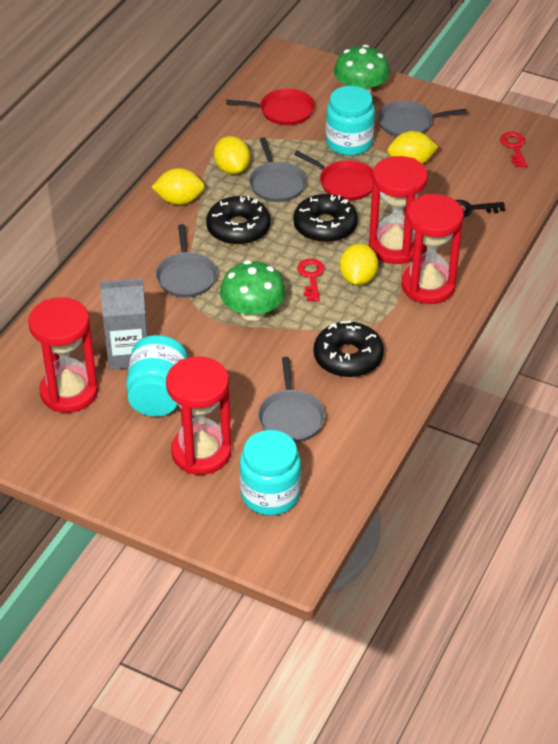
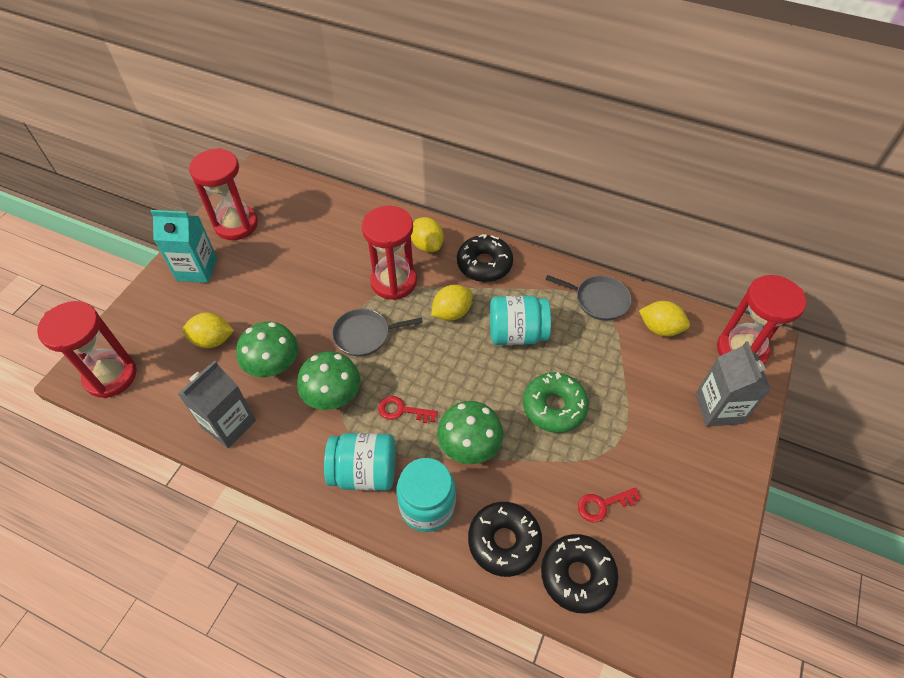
black key: 1 -> 0
green donut: 0 -> 1
green mushroom: 2 -> 3
grey carton: 1 -> 2
grey pan: 4 -> 2
red pan: 2 -> 0
turquoise carton: 0 -> 1

